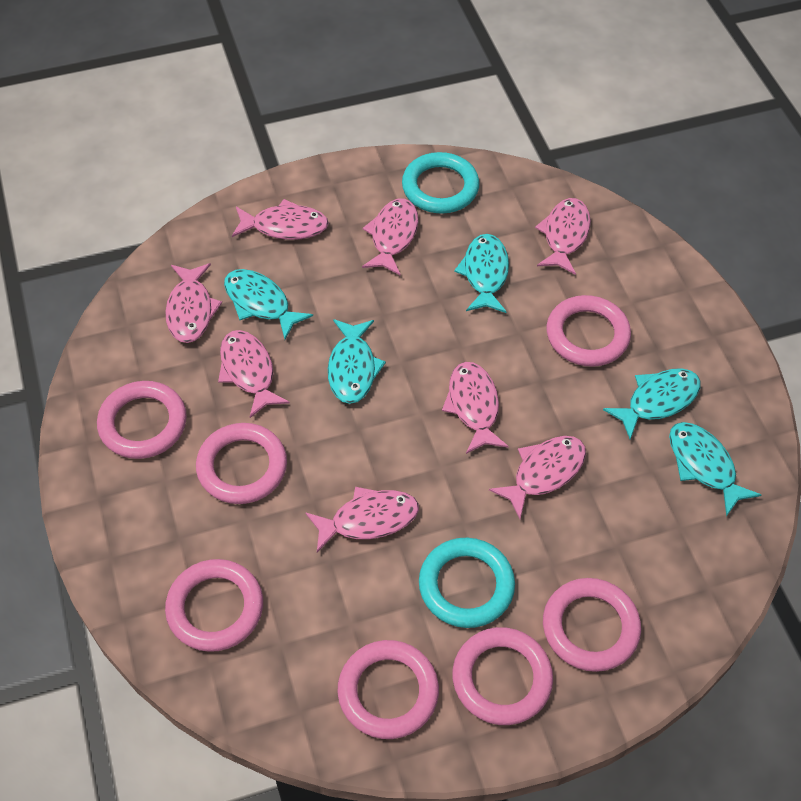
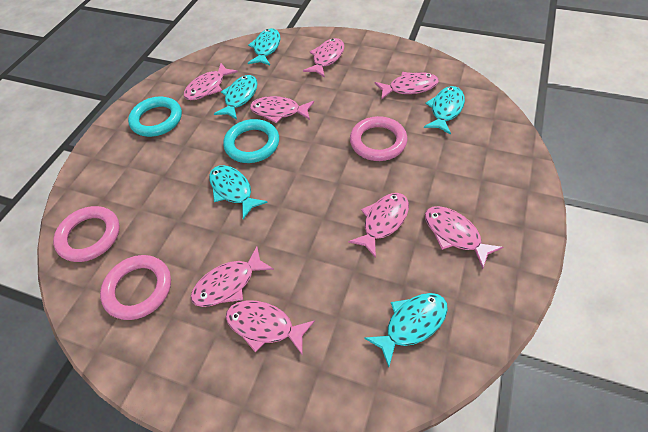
pink ring: 7 -> 3

